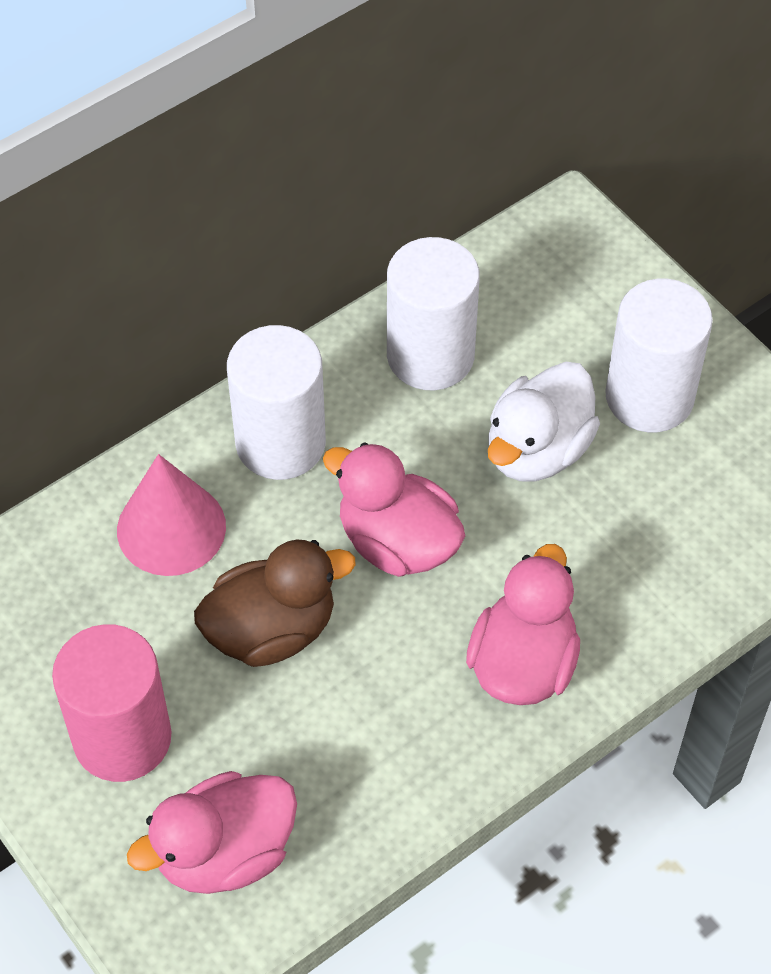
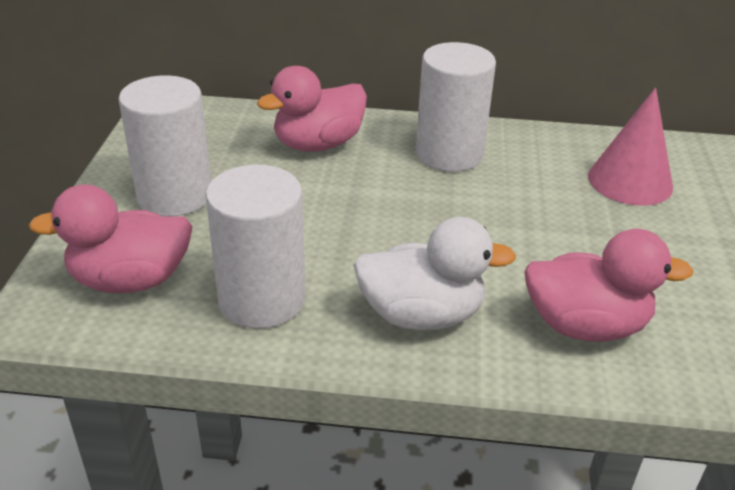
brown duck: 1 -> 0
pink cylinder: 1 -> 0

